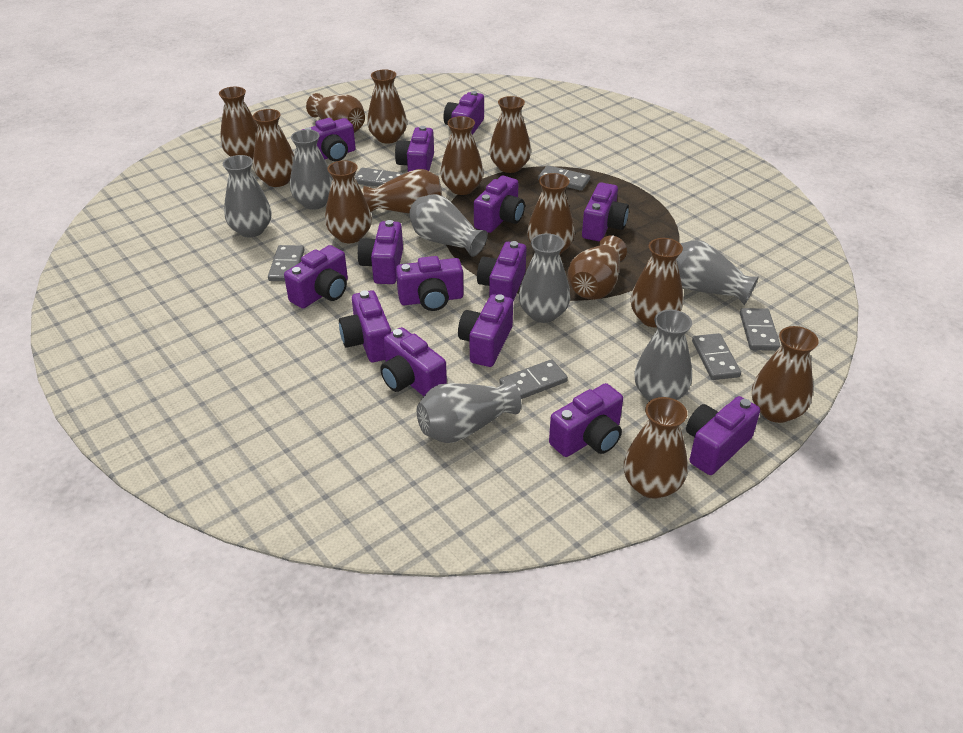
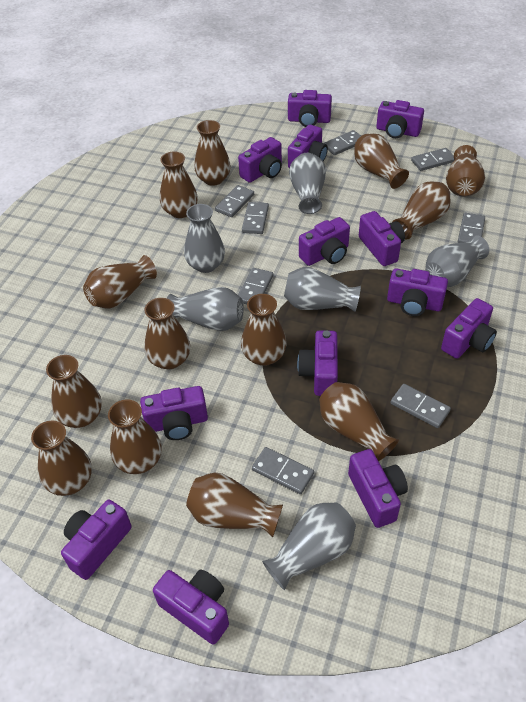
grey domino: 6 -> 8
grey vase: 7 -> 6
purple camera: 14 -> 13

